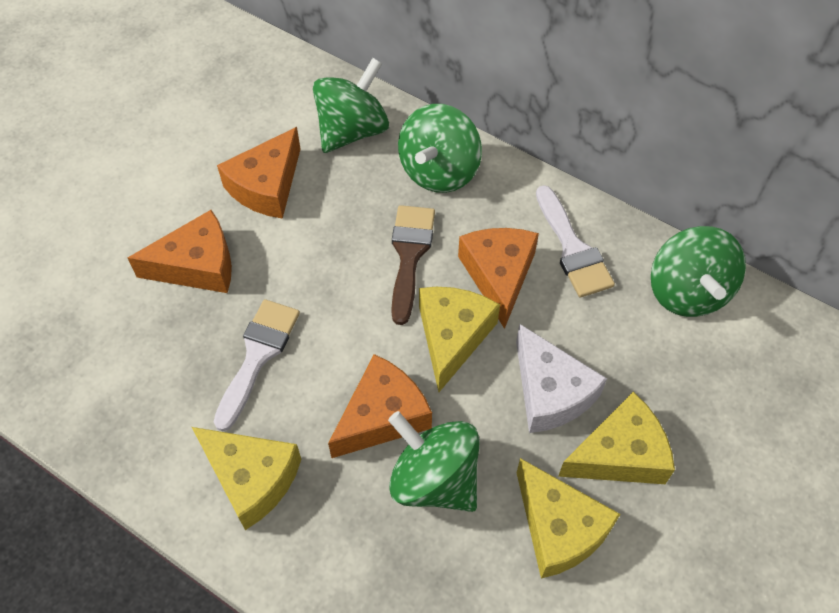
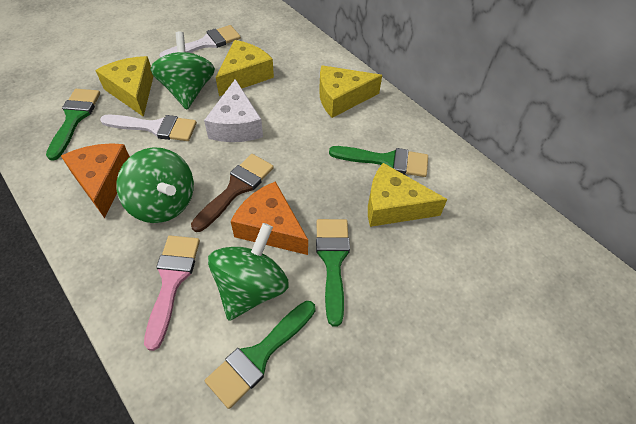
green brush: 0 -> 4
green spinning top: 4 -> 3
orange cheese: 4 -> 2
pink brush: 0 -> 1

